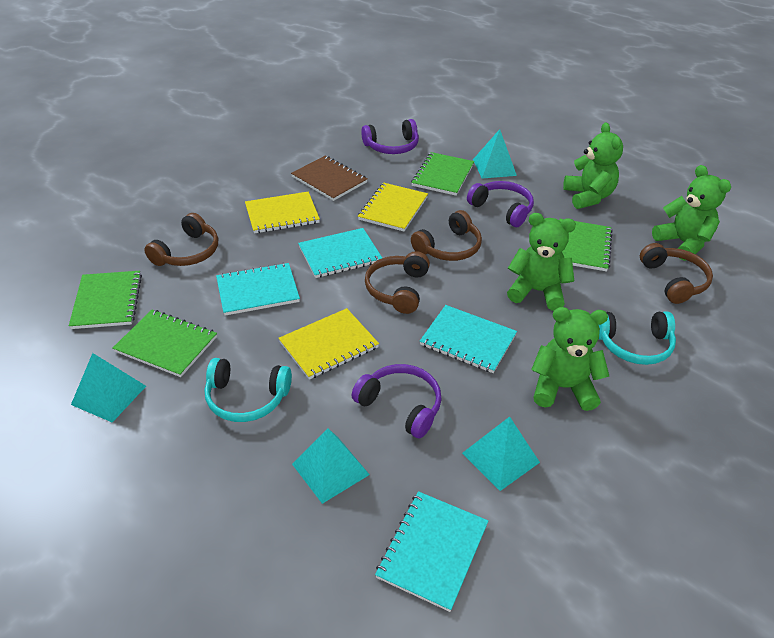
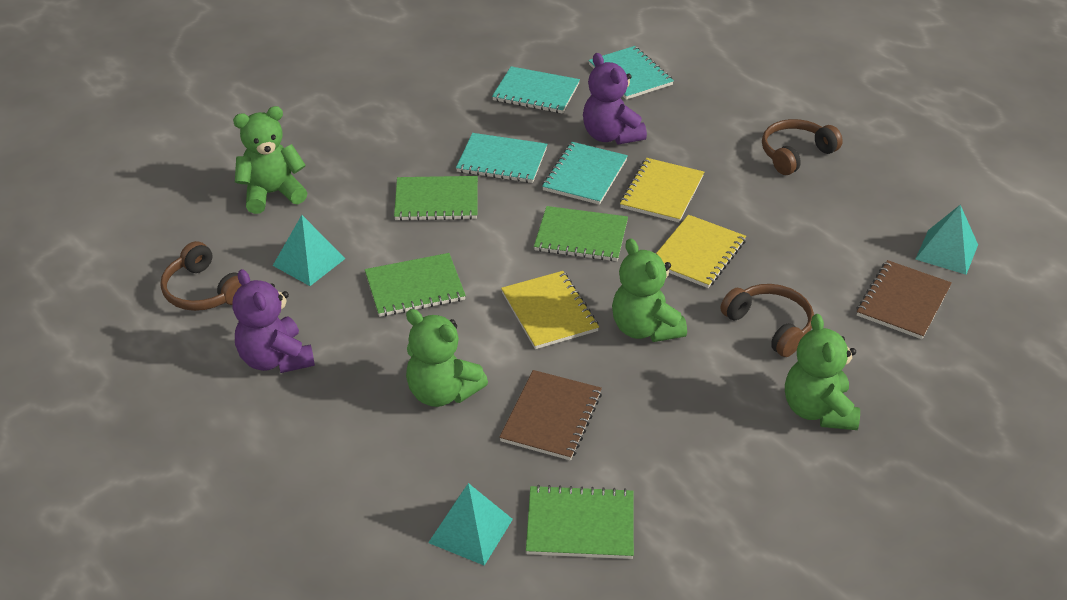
brown headphones: 4 -> 3
brown notebook: 1 -> 2
purple headphones: 3 -> 0
purple teddy bear: 0 -> 2
turquoise headphones: 2 -> 0
turquoise pyramid: 4 -> 3

